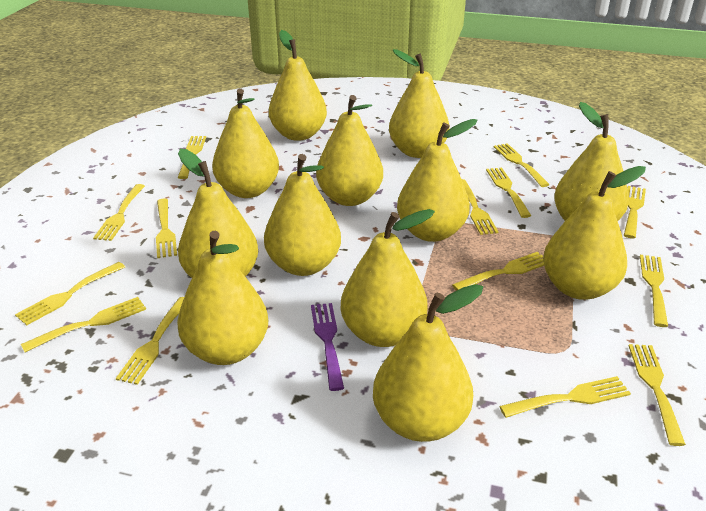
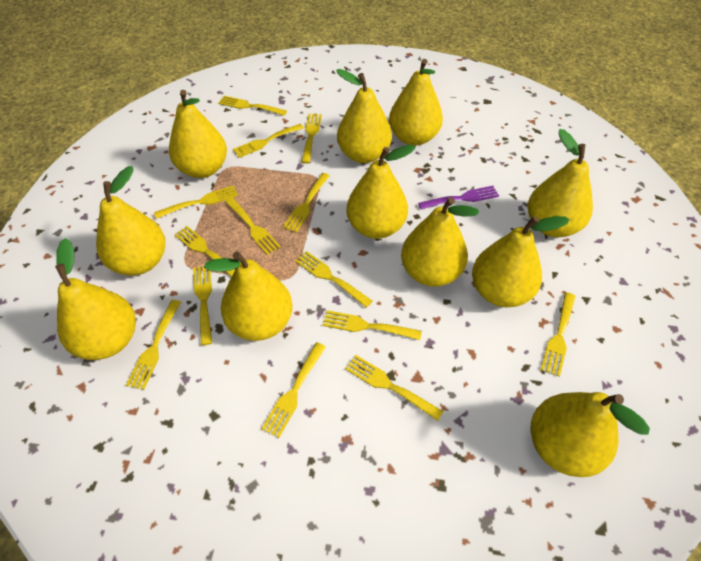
yellow pear: 12 -> 11

